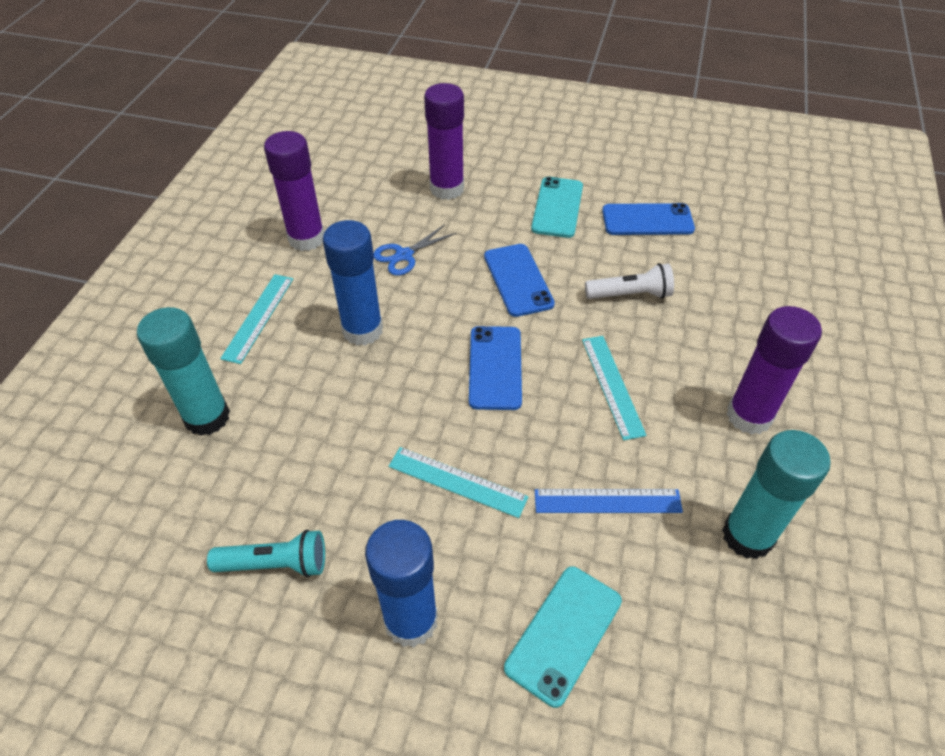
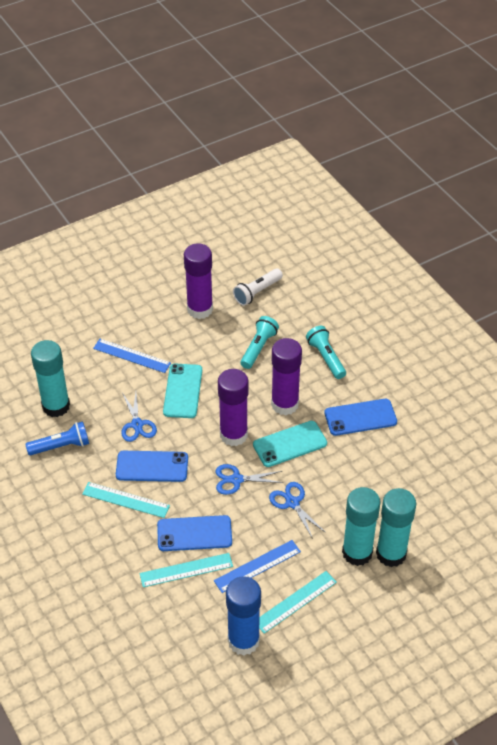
blue flashlight: 0 -> 1
blue glue stick: 2 -> 1
blue ruler: 1 -> 2
blue scissors: 1 -> 3
turquoise flashlight: 1 -> 2
turquoise glue stick: 2 -> 3

